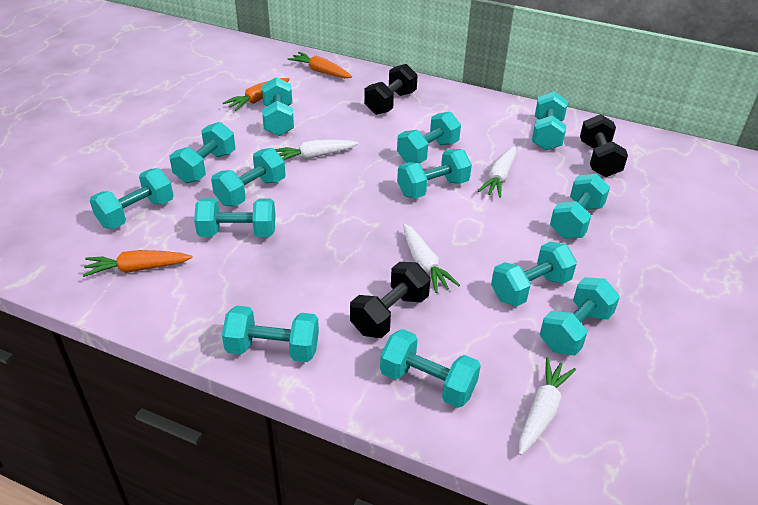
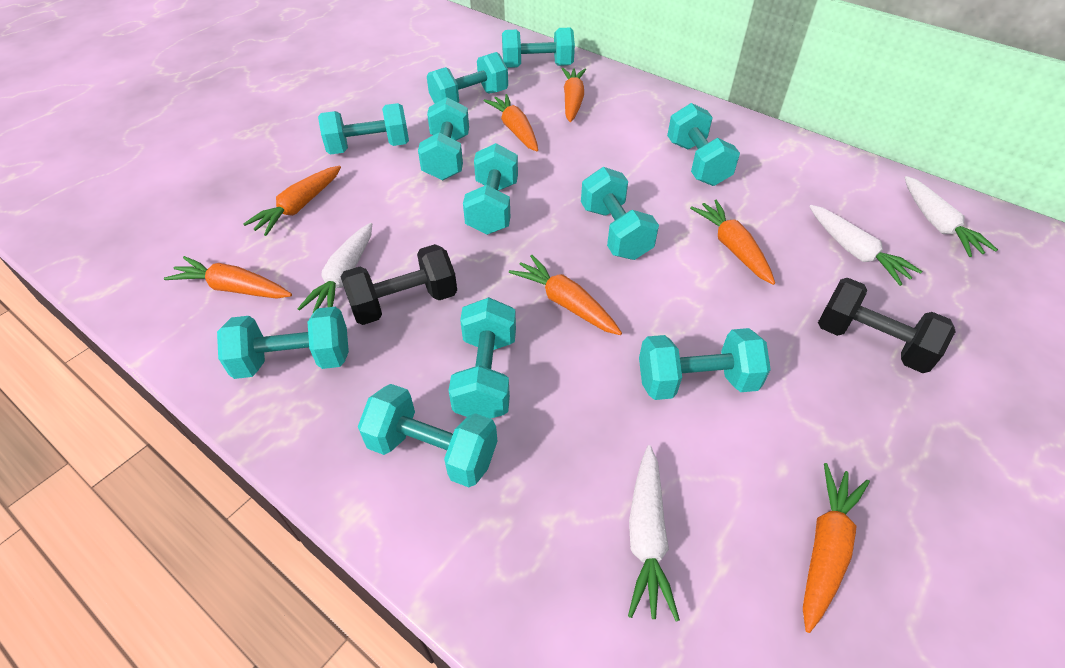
black dumbbell: 3 -> 2
orange carrot: 3 -> 7
turquoise dumbbell: 13 -> 11

